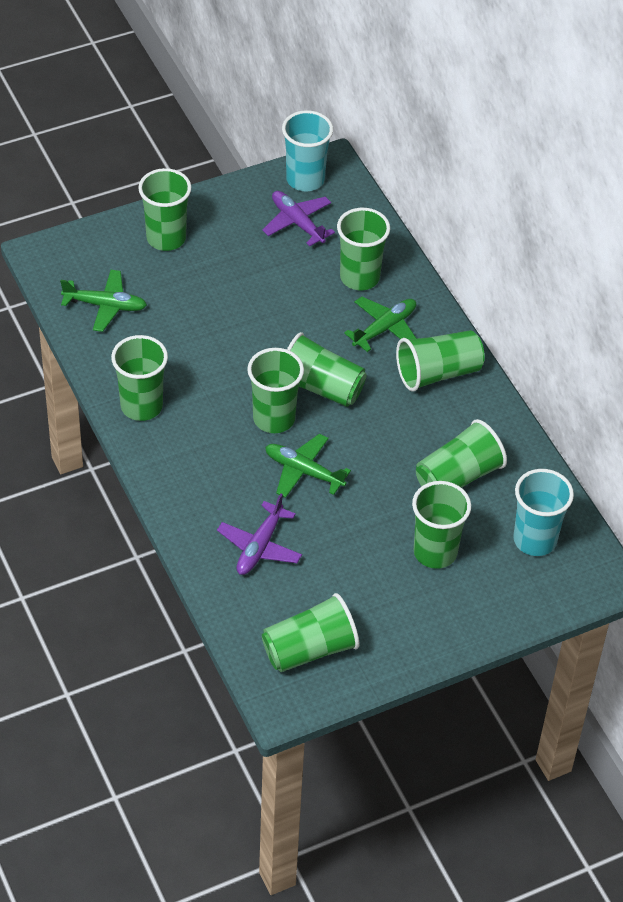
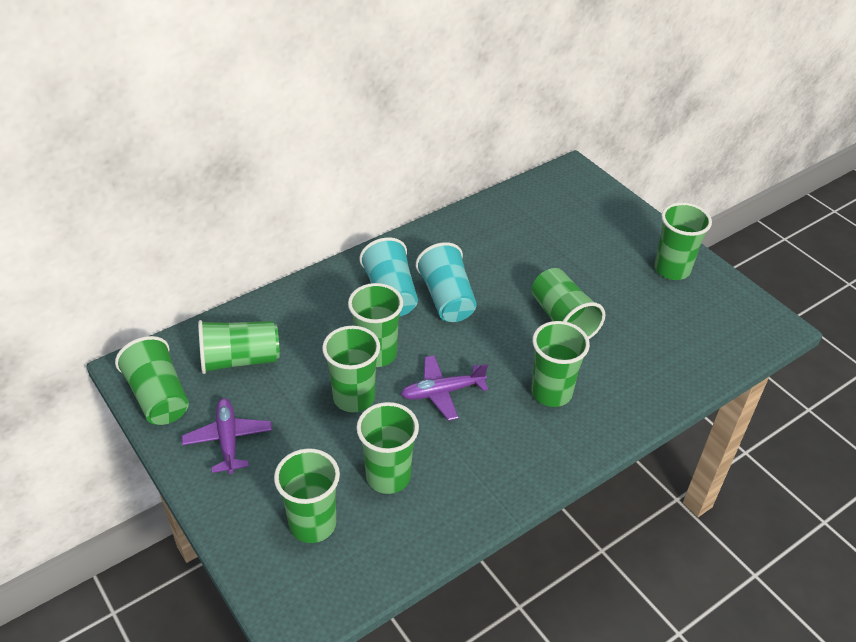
green plane: 3 -> 0

